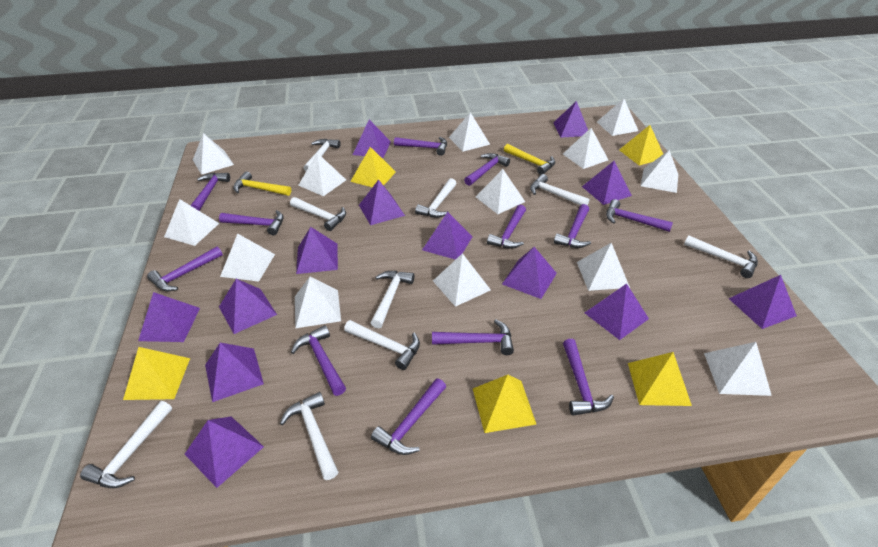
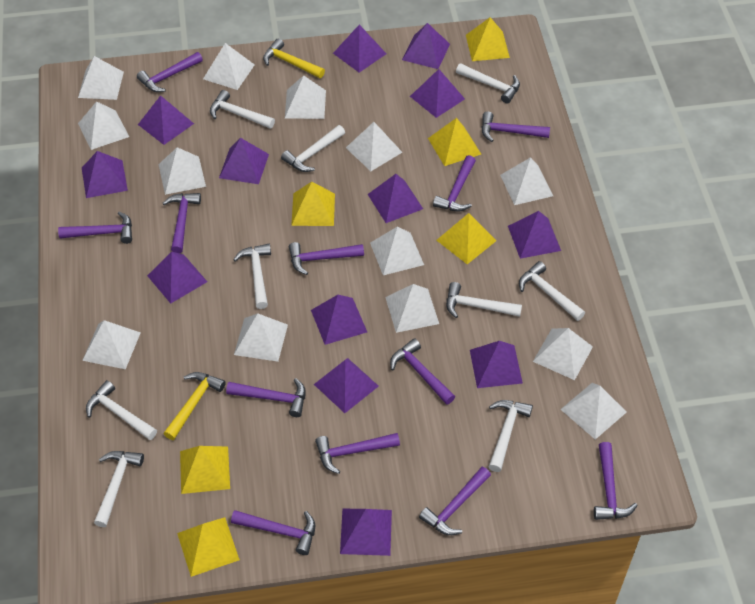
yellow pyramid: 5 -> 6

